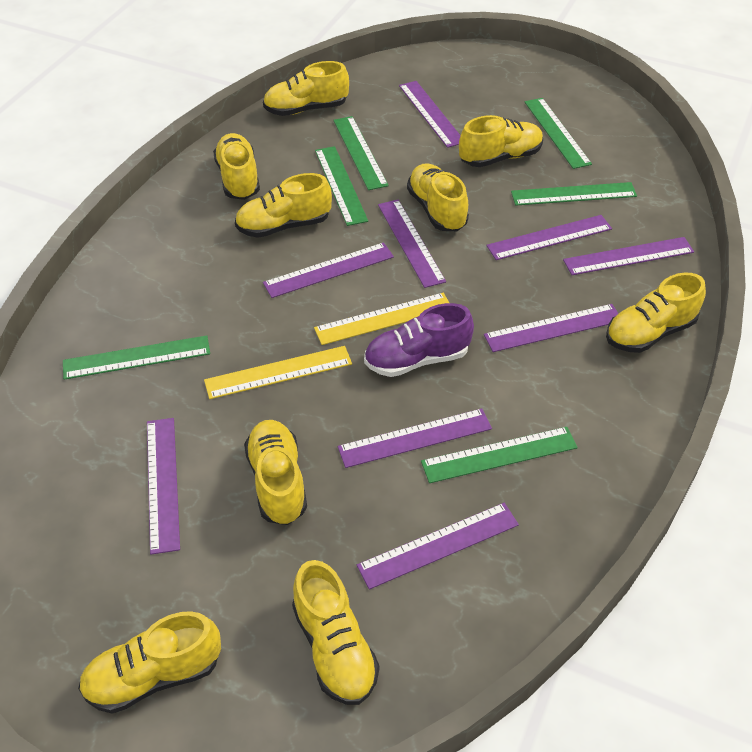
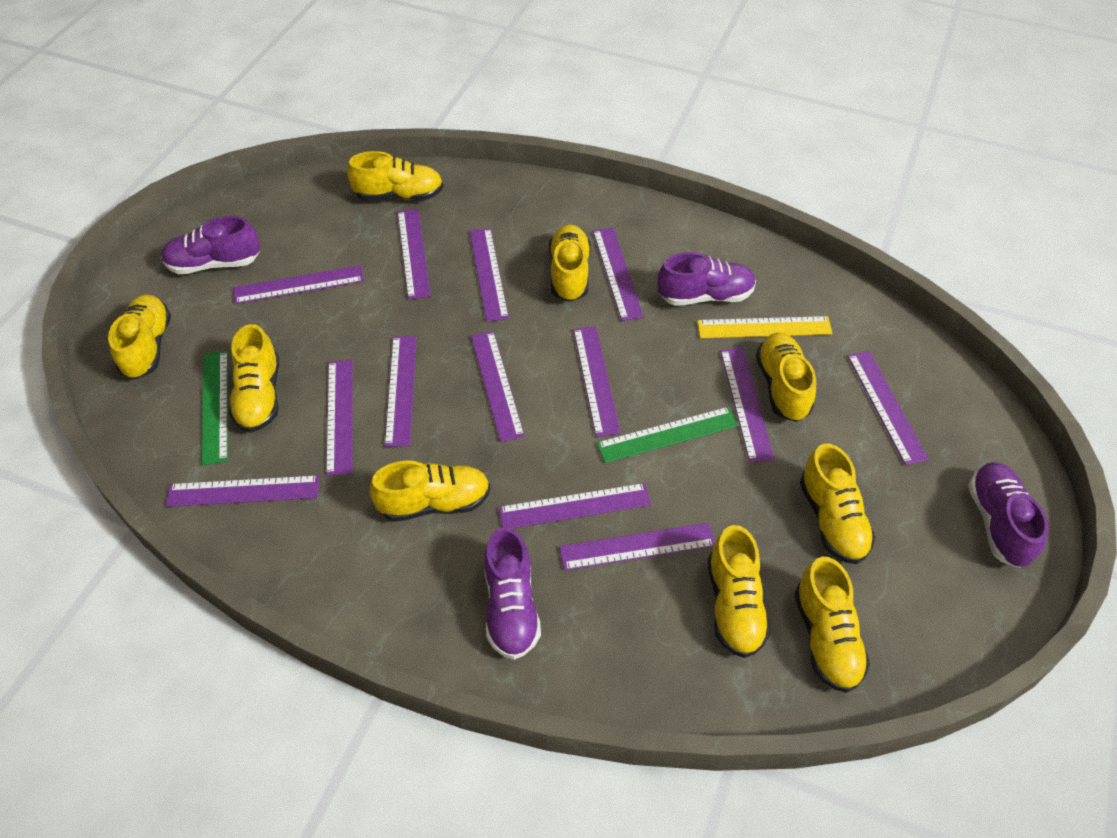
green ruler: 6 -> 2
purple ruler: 9 -> 13
purple shoe: 1 -> 4
yellow ruler: 2 -> 1

